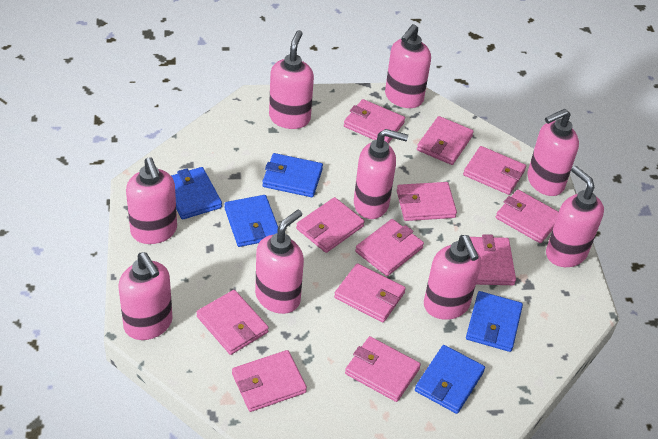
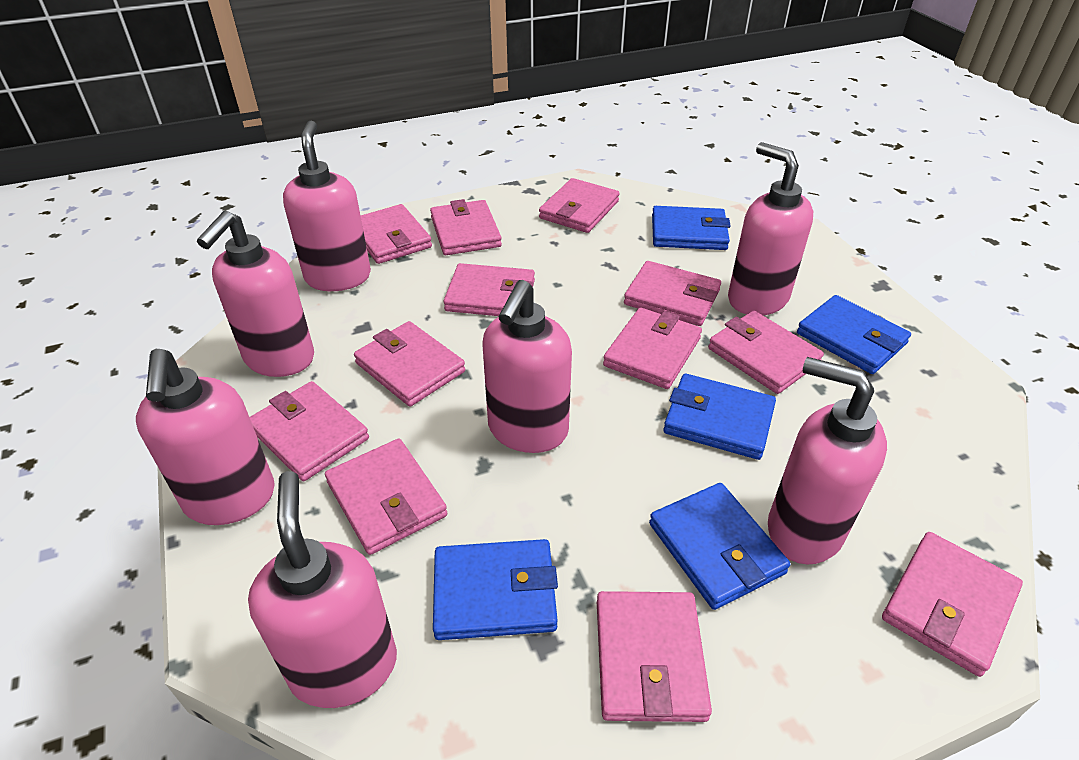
pink soap dispenser: 9 -> 7

